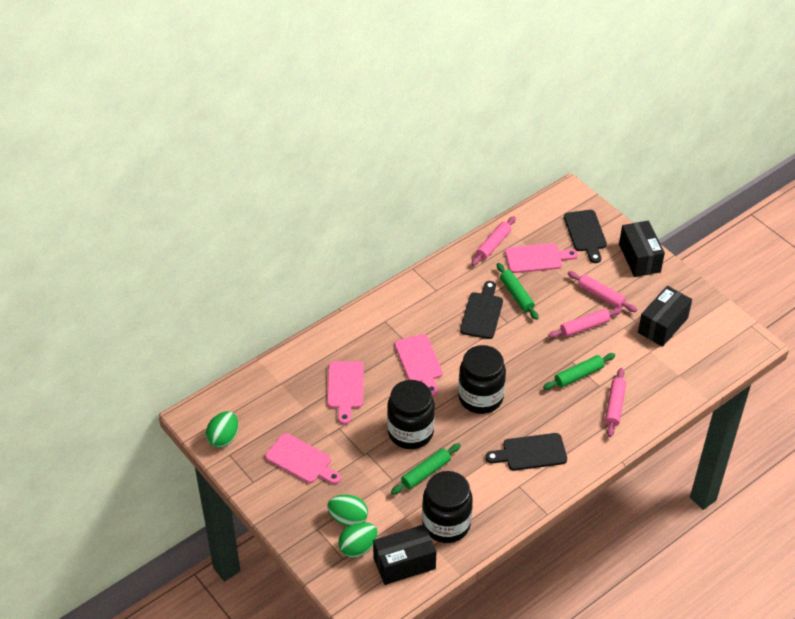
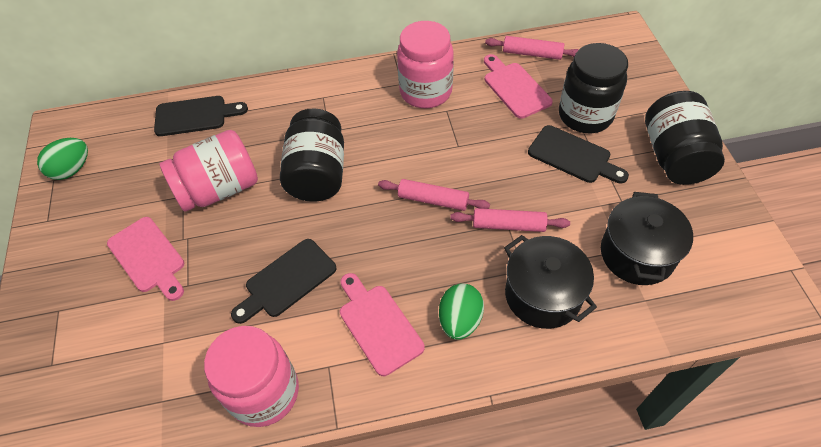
black box: 3 -> 0
black pot: 0 -> 2
green egg: 3 -> 2
green rolling pin: 3 -> 0
pink cutting board: 4 -> 3
pink jar: 0 -> 3
pink rolling pin: 4 -> 3

